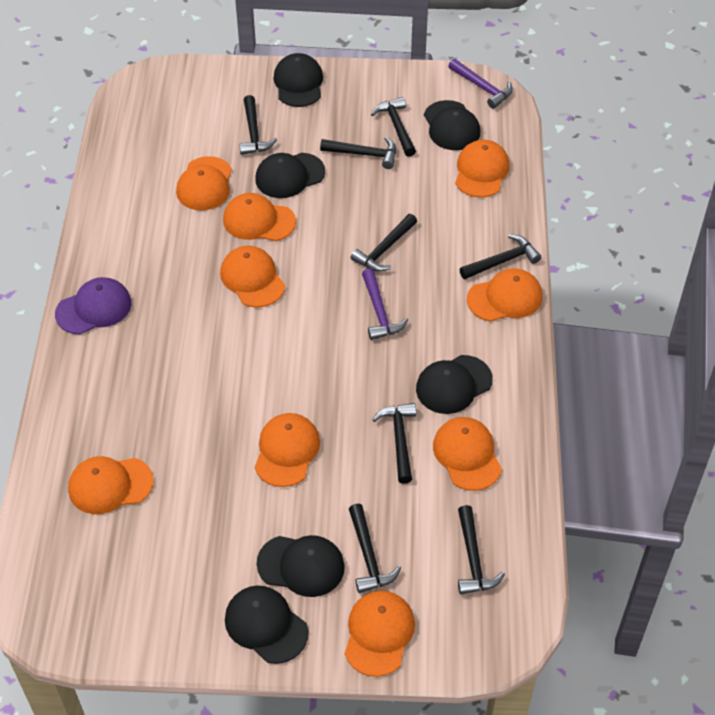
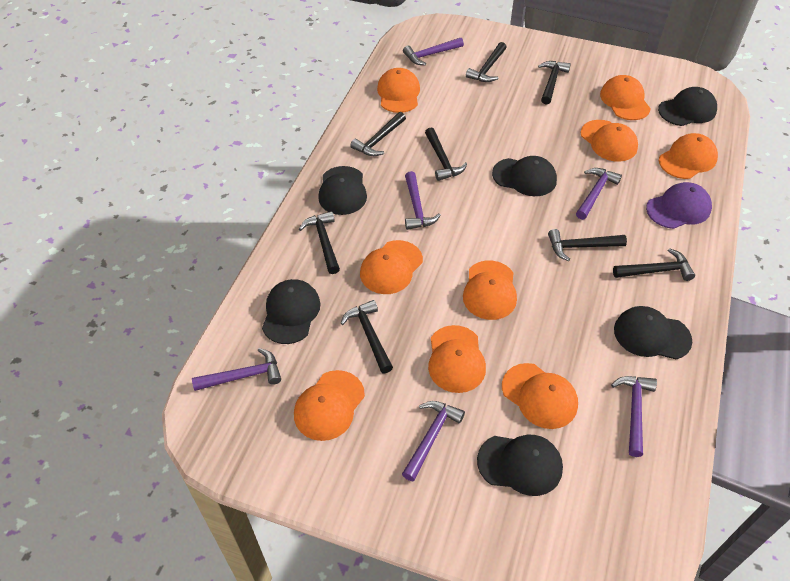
purple hammer: 2 -> 6

